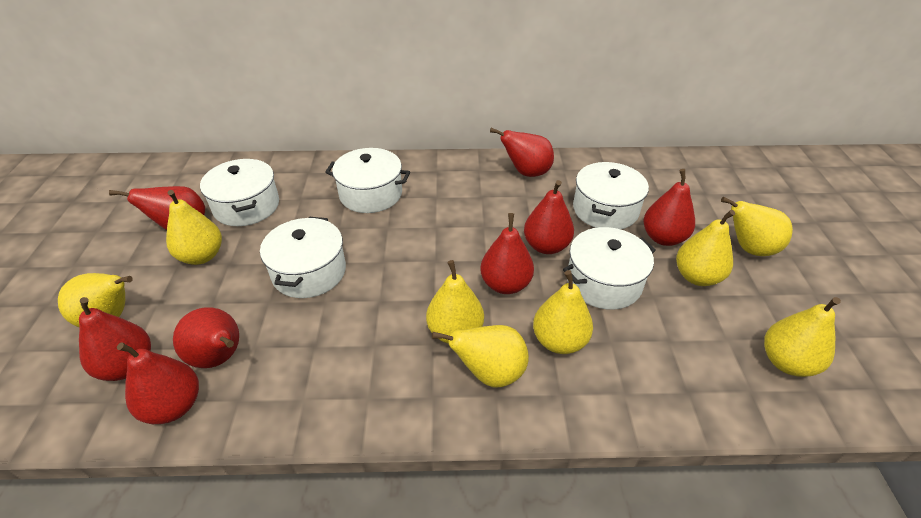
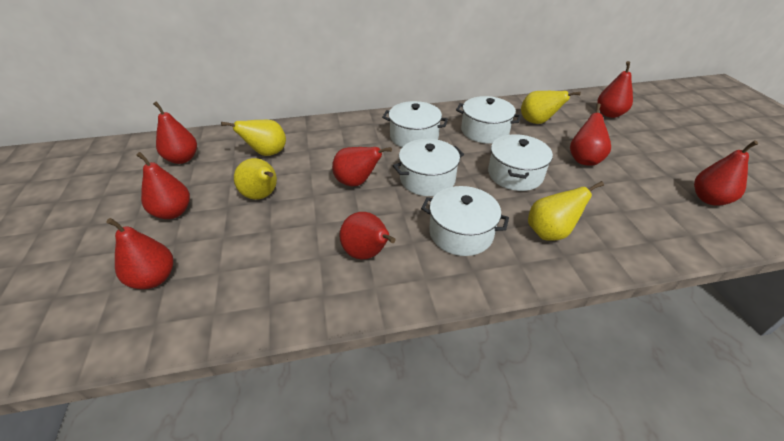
yellow pear: 8 -> 4

